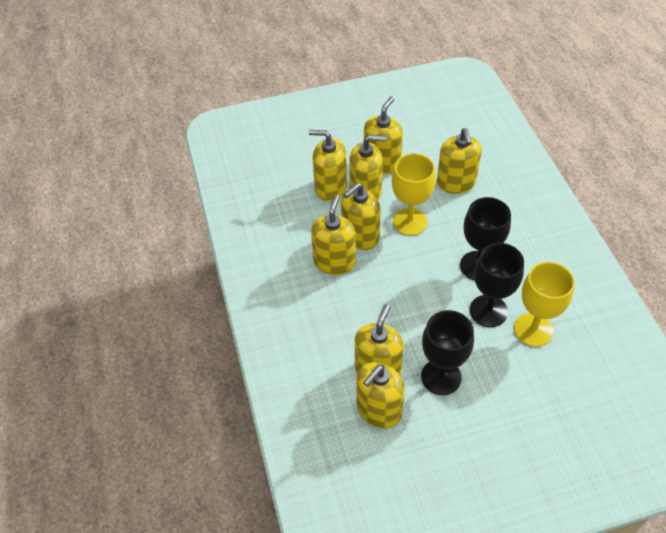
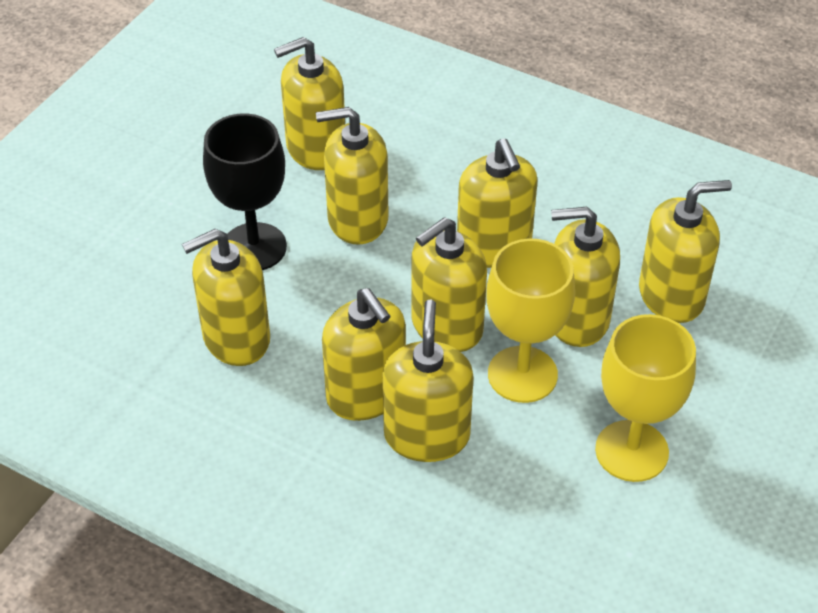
black goblet: 3 -> 1
yellow soap dispenser: 8 -> 9

